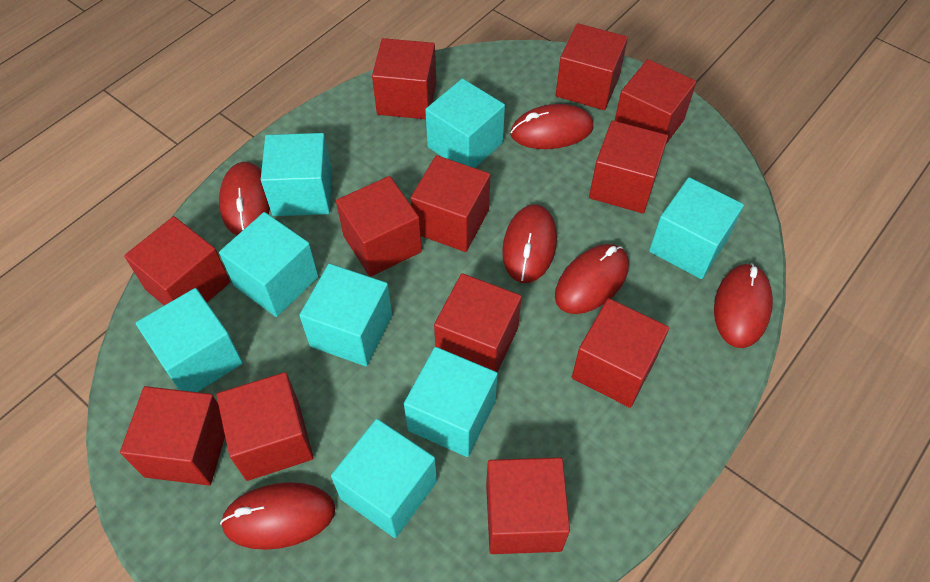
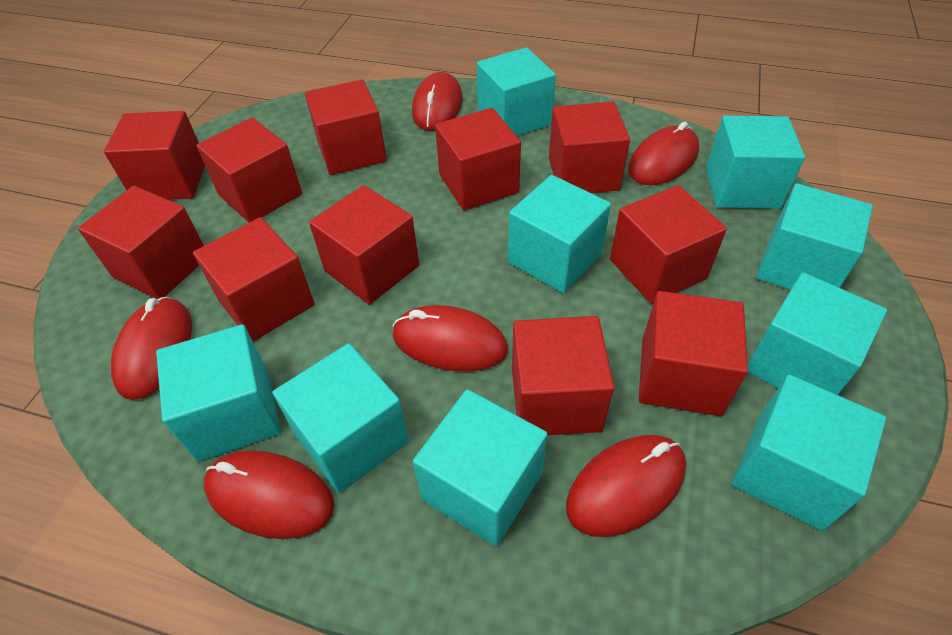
red cube: 12 -> 11
turquoise cube: 8 -> 9

